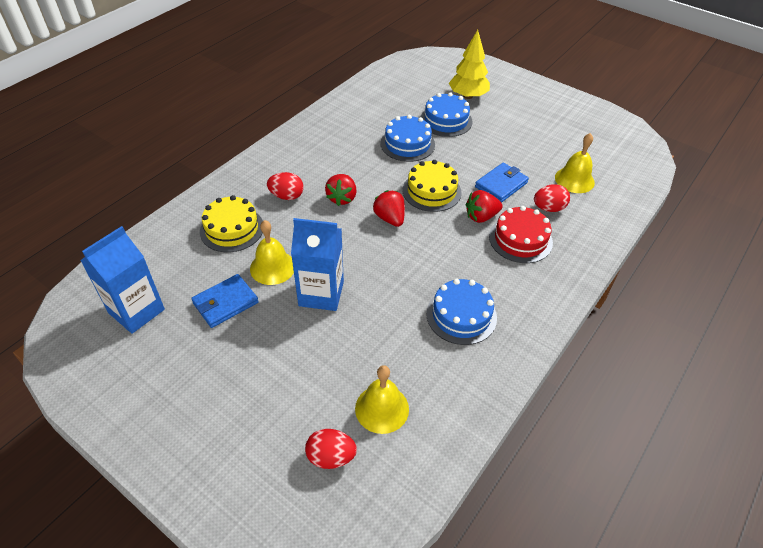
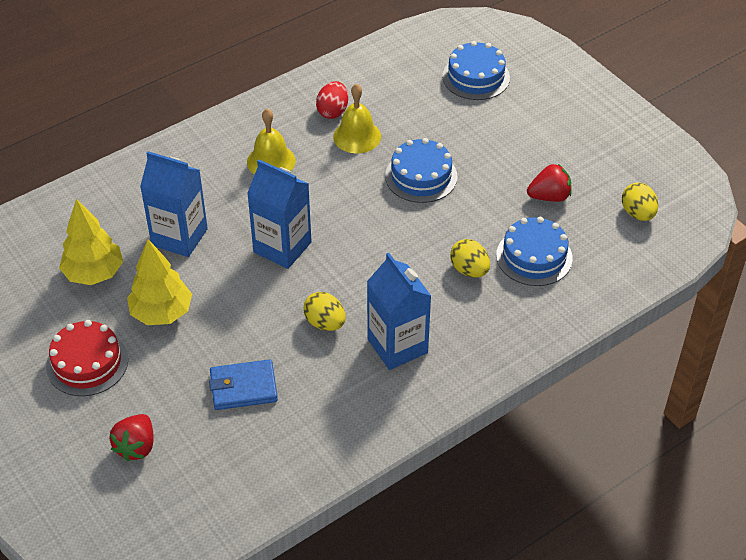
blue carton: 2 -> 3
blue wallet: 2 -> 1
red egg: 3 -> 1
red strawberry: 3 -> 2
yellow bell: 3 -> 2
yellow cake: 2 -> 0
yellow egg: 0 -> 3
yellow tree: 1 -> 2

